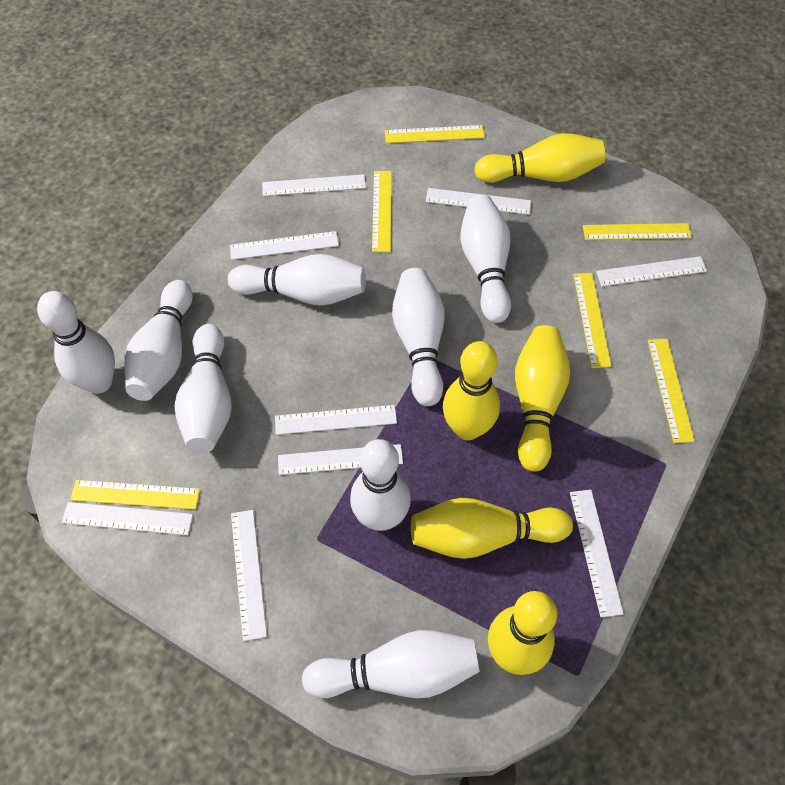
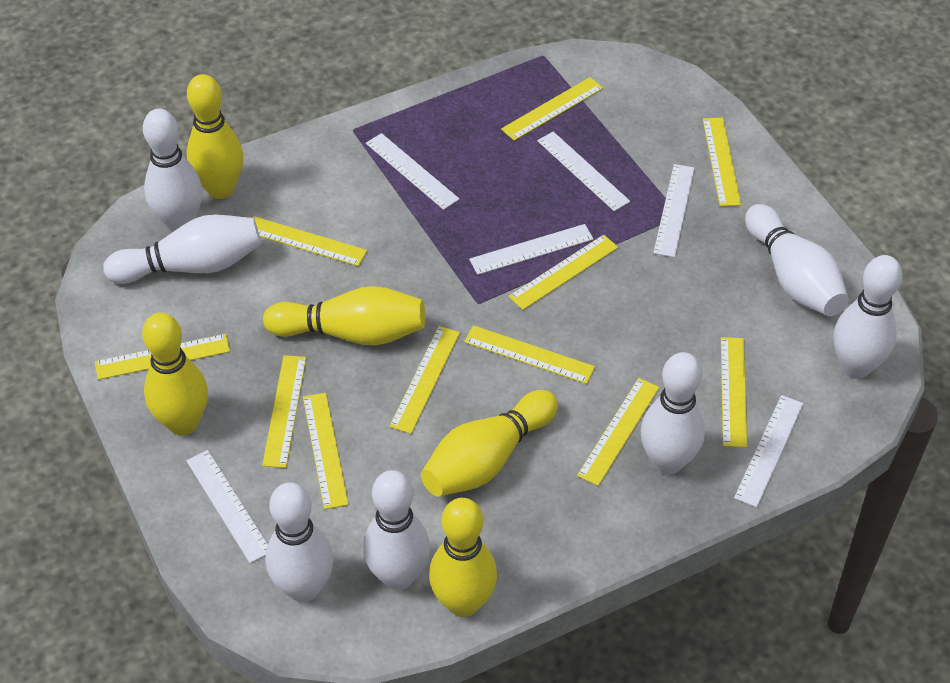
white bowling pin: 8 -> 7
white ruler: 9 -> 6
yellow ruler: 6 -> 11

